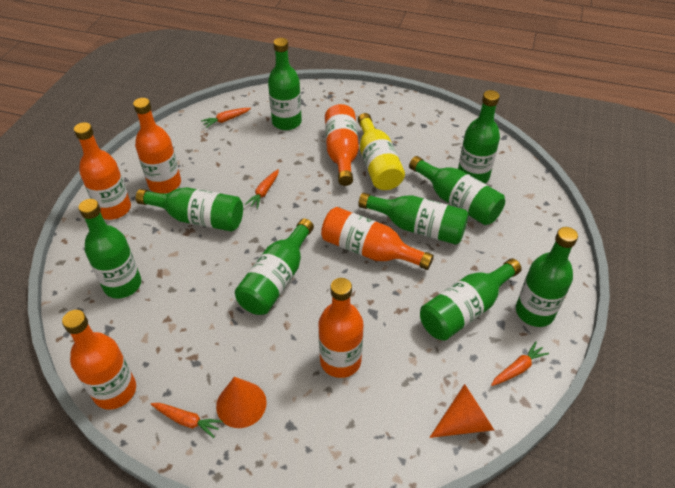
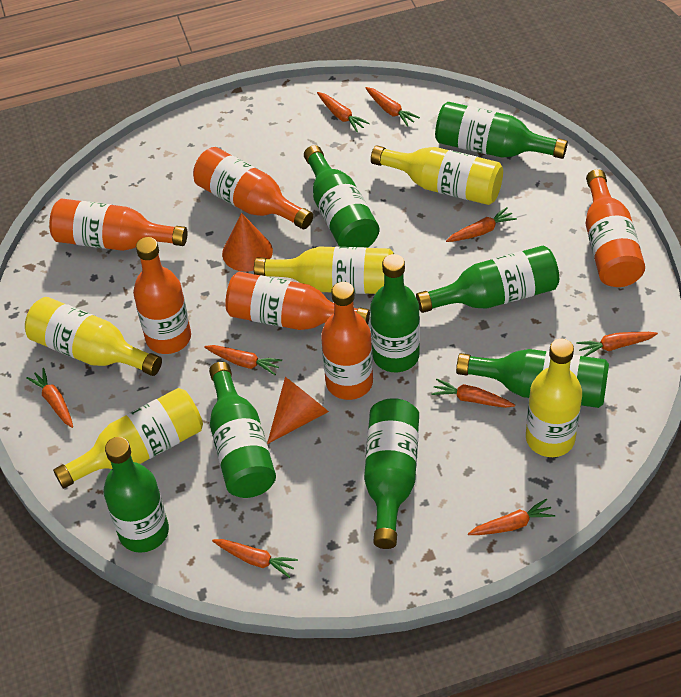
green bottle: 9 -> 8
orange carrot: 4 -> 9
yellow bottle: 1 -> 5

